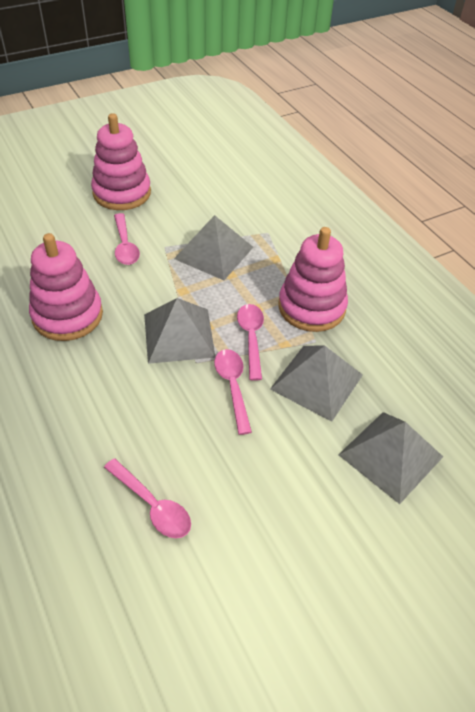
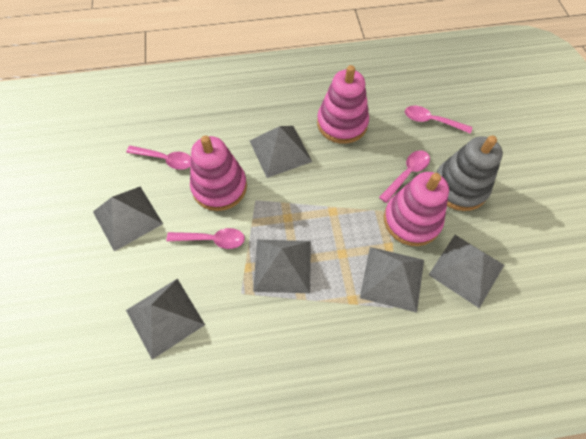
grey pyramid: 4 -> 6
grey stacking toy: 0 -> 1

